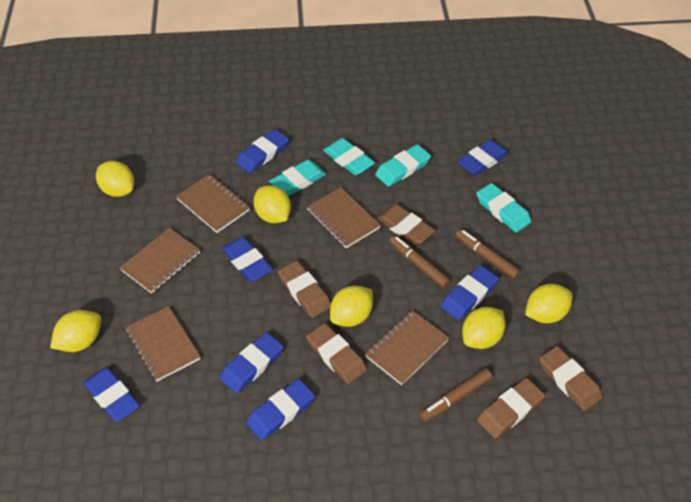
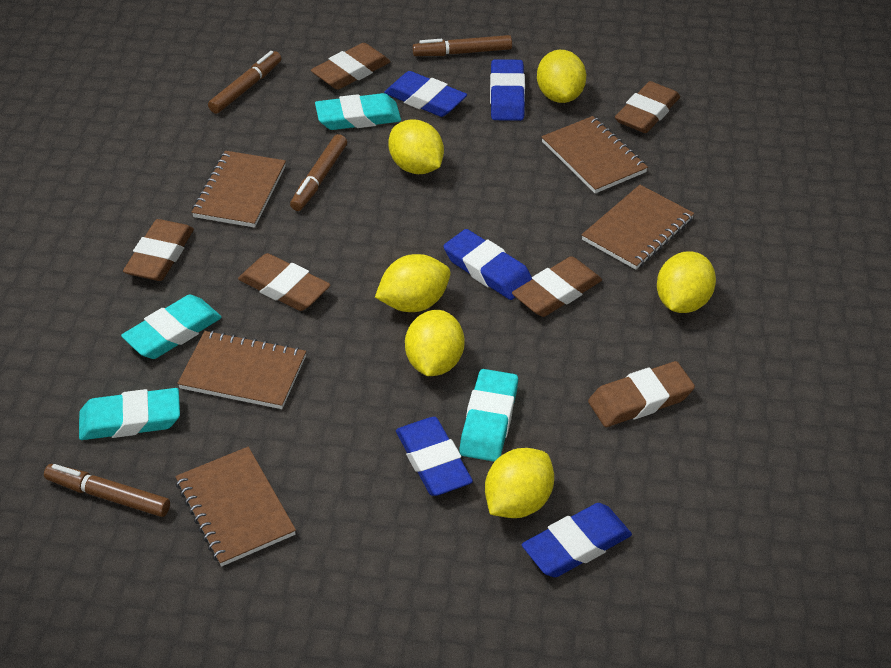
blue eraser: 7 -> 5
brown eraser: 5 -> 6
brown marker: 3 -> 4

